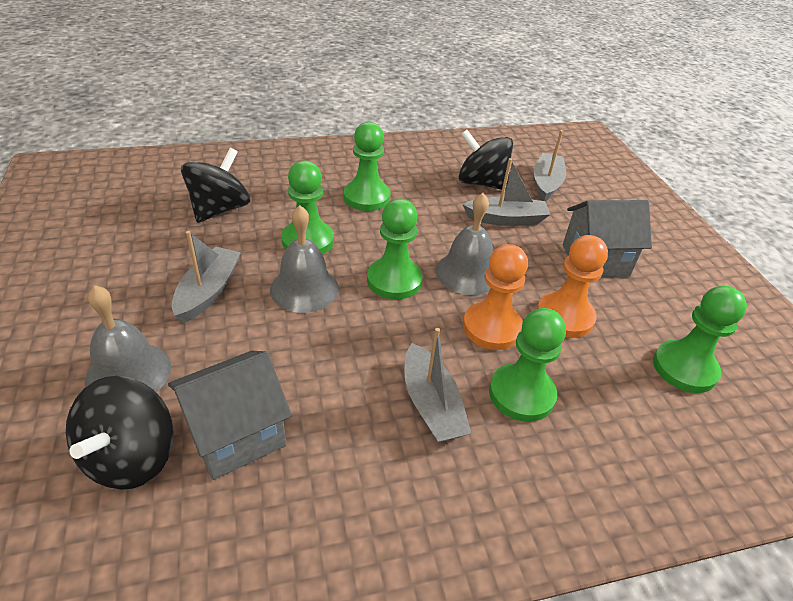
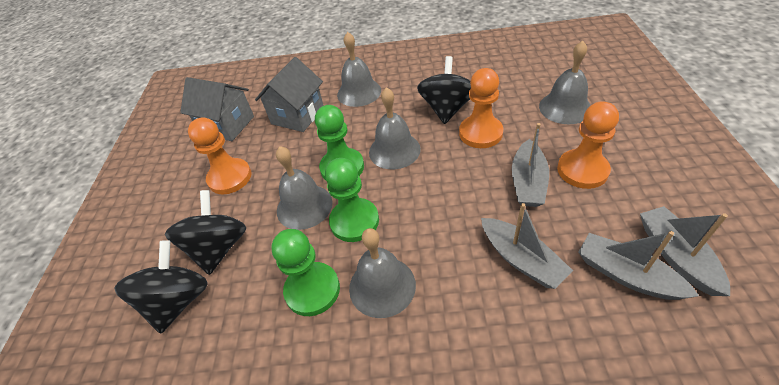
green pawn: 5 -> 3
grey bell: 3 -> 5
orange pawn: 2 -> 3

